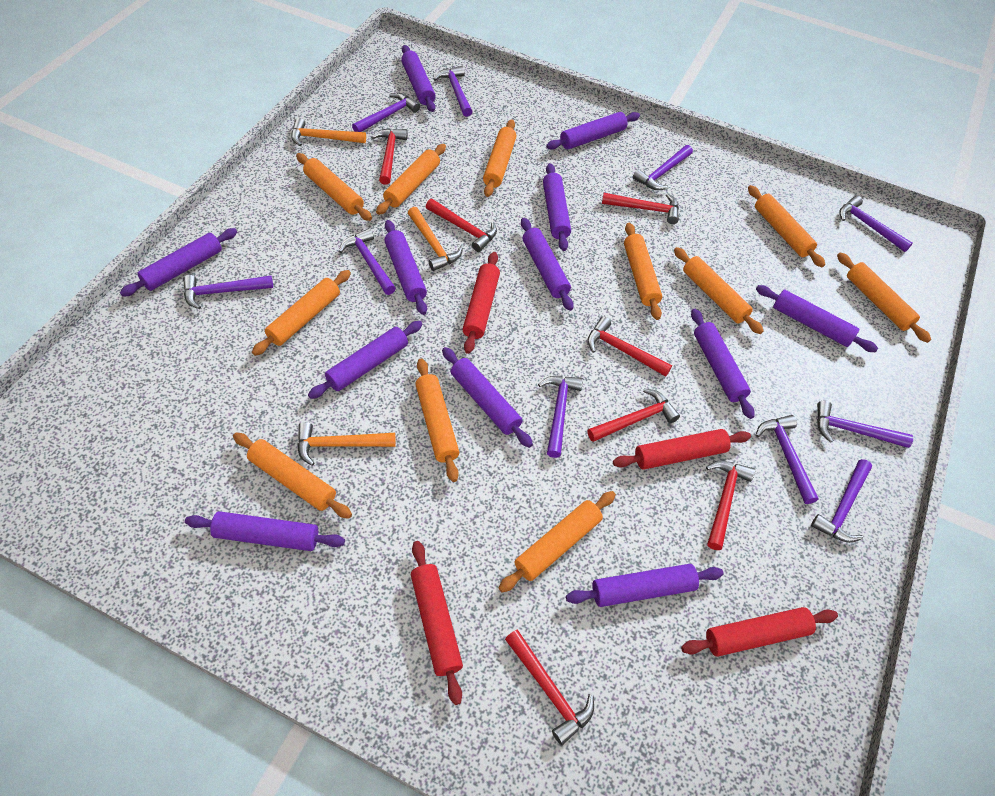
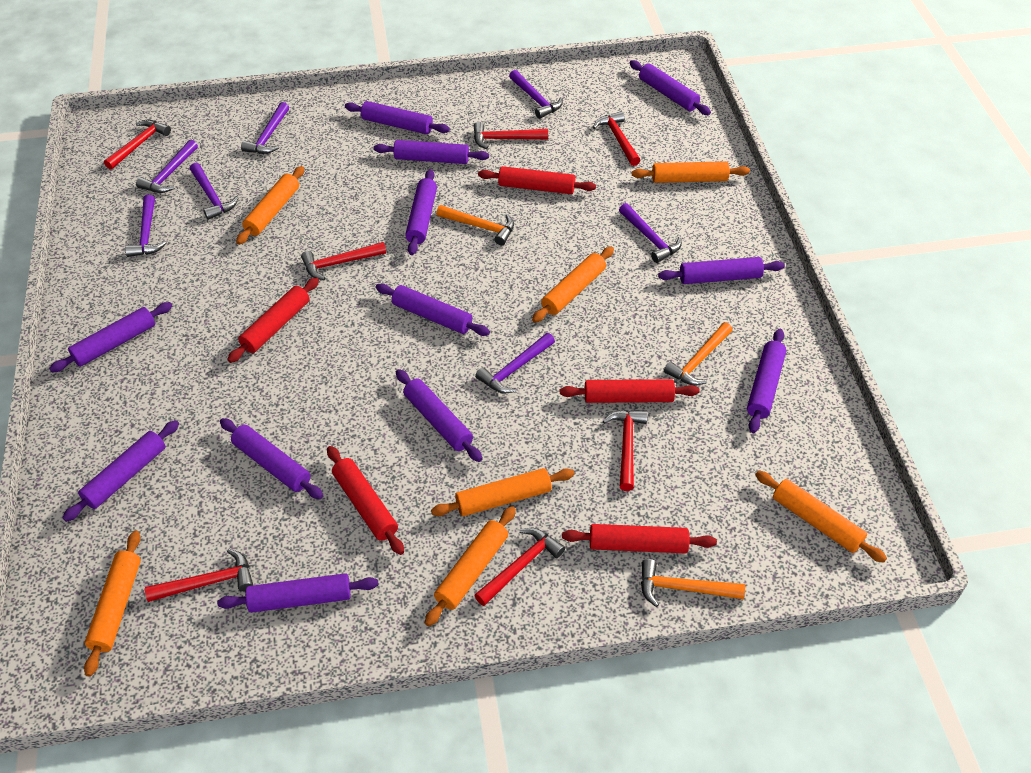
orange rolling pin: 11 -> 7
purple hammer: 10 -> 7
red rolling pin: 4 -> 5

